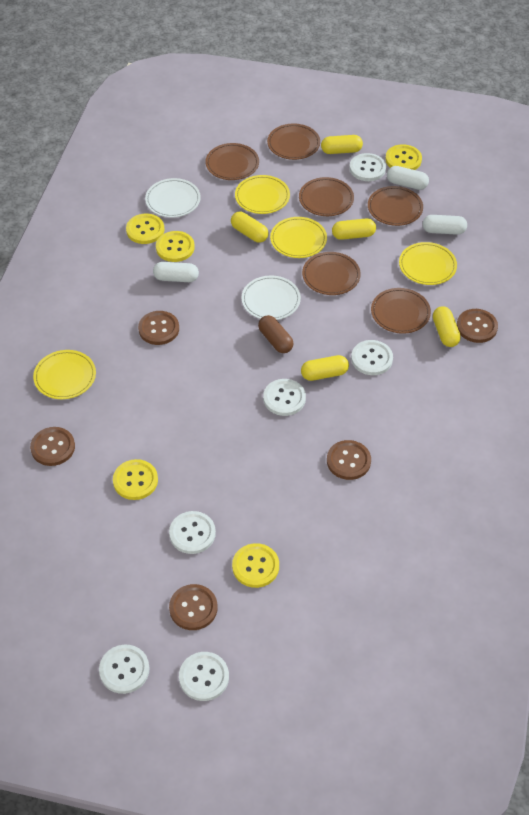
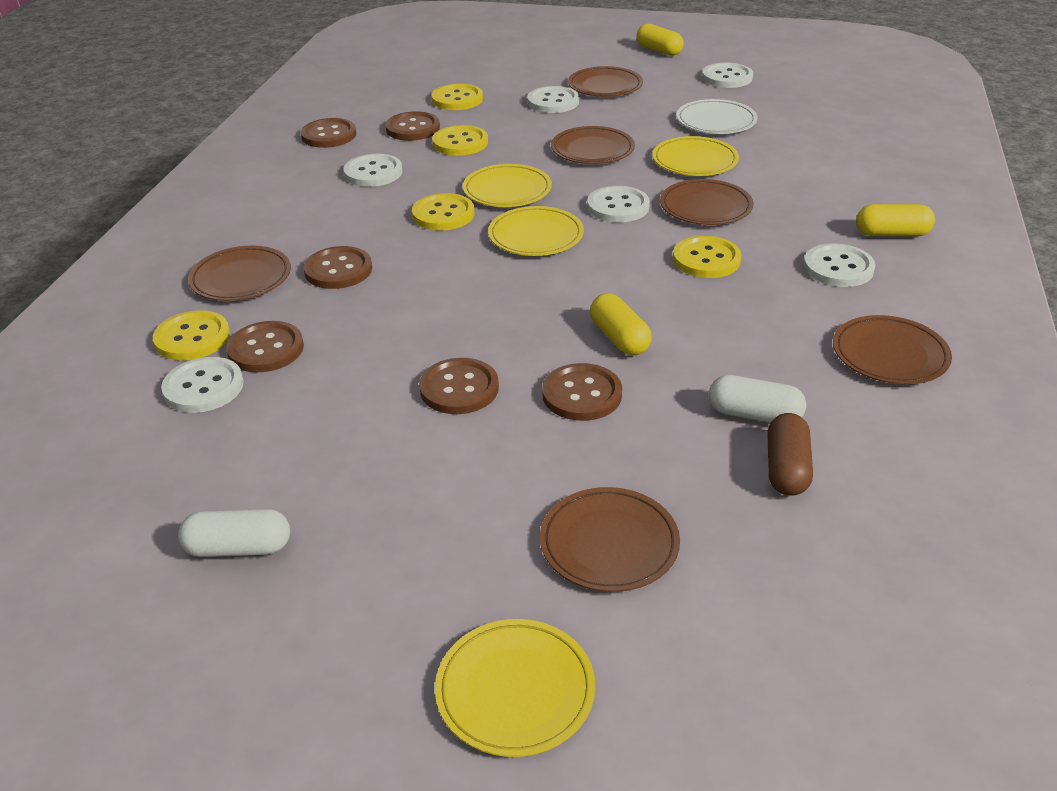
brown button: 5 -> 6
white capsule: 3 -> 2
white plate: 2 -> 1
yellow capsule: 5 -> 3

